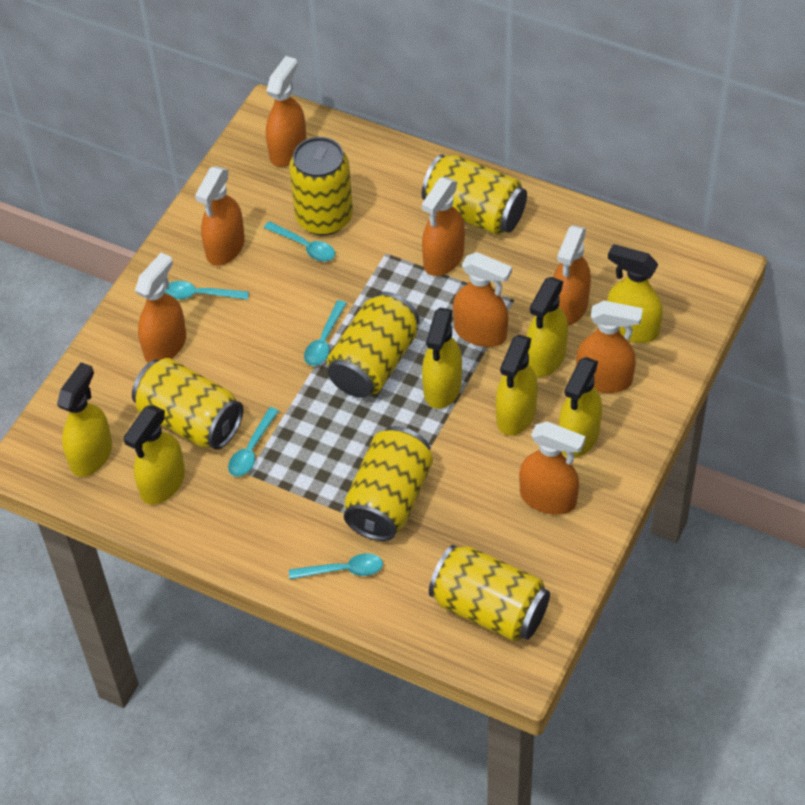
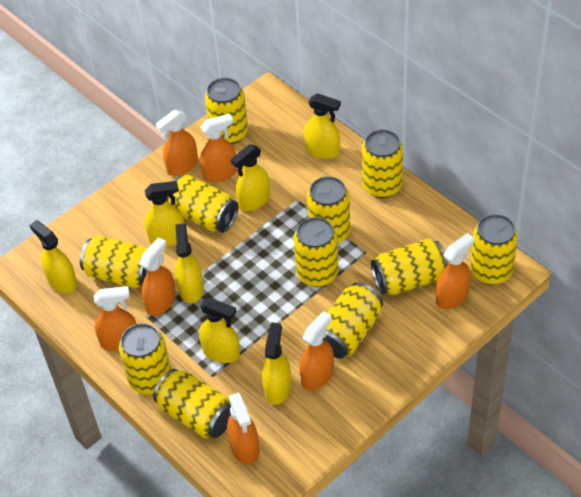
orange spray bottle: 8 -> 7
turquoise spoon: 5 -> 0
yellow can: 6 -> 11

